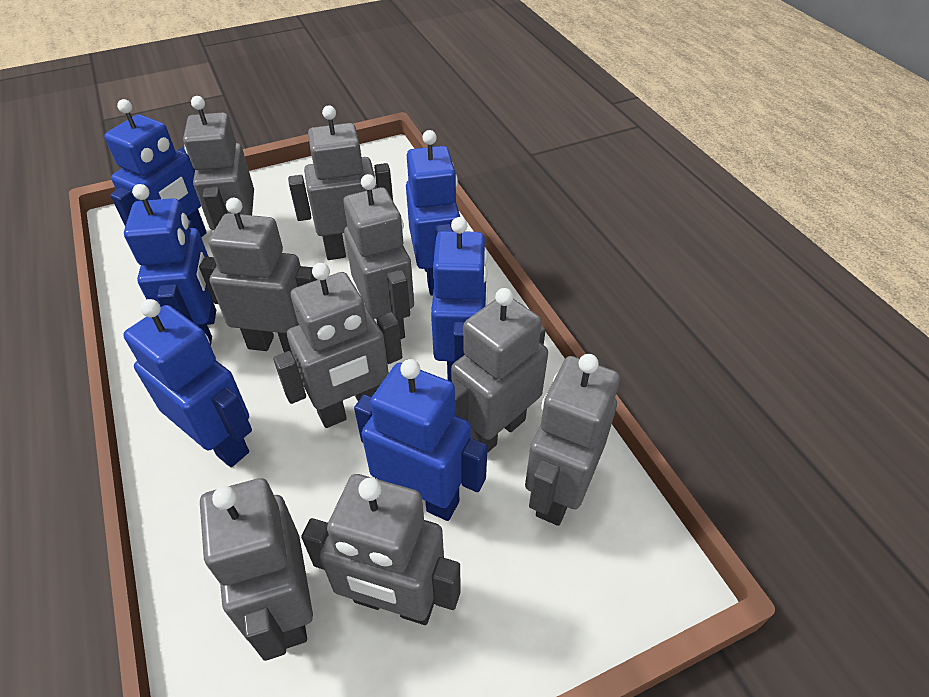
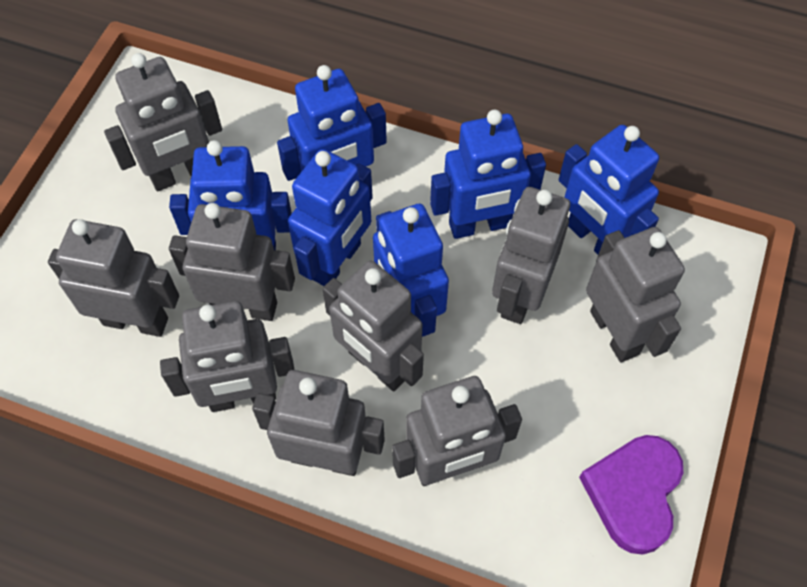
purple heart: 0 -> 1

